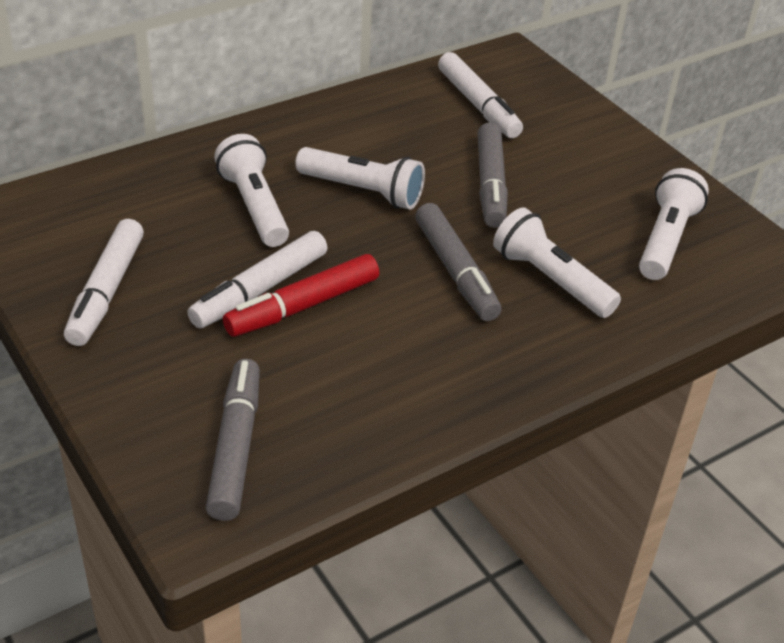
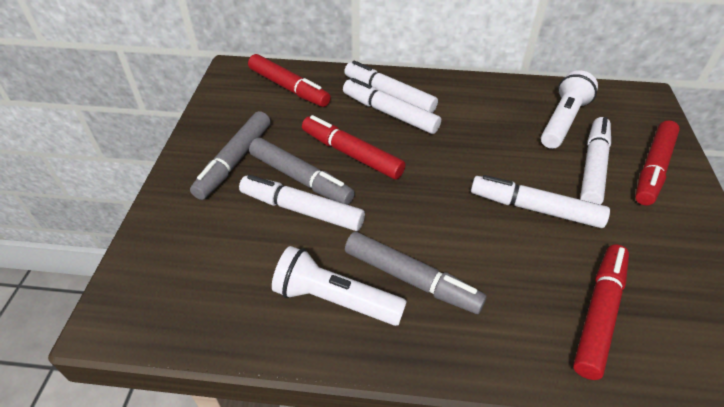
red marker: 1 -> 4
white flashlight: 4 -> 2
white marker: 3 -> 5

